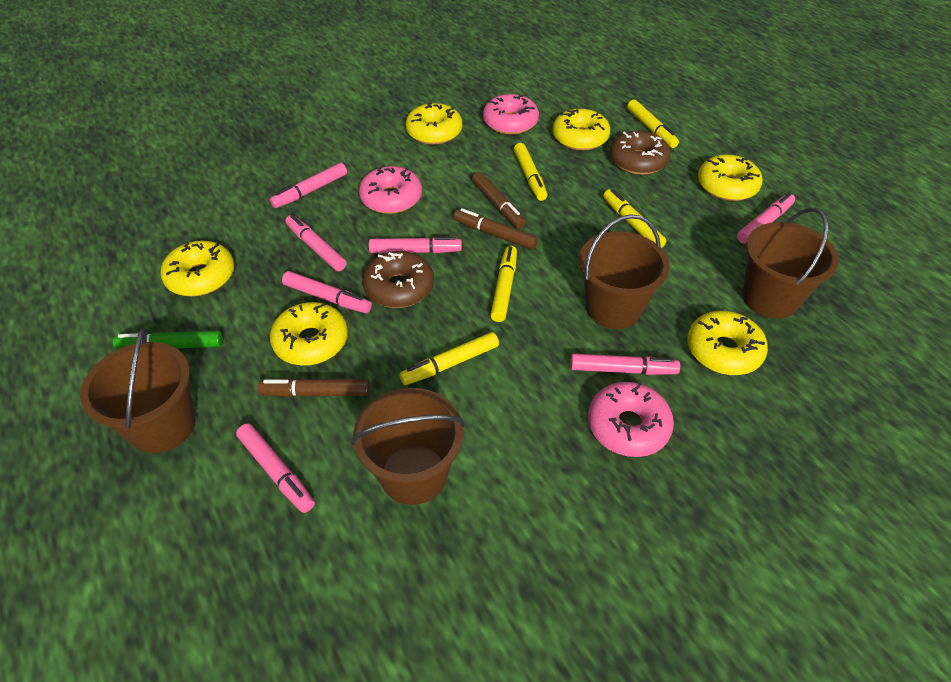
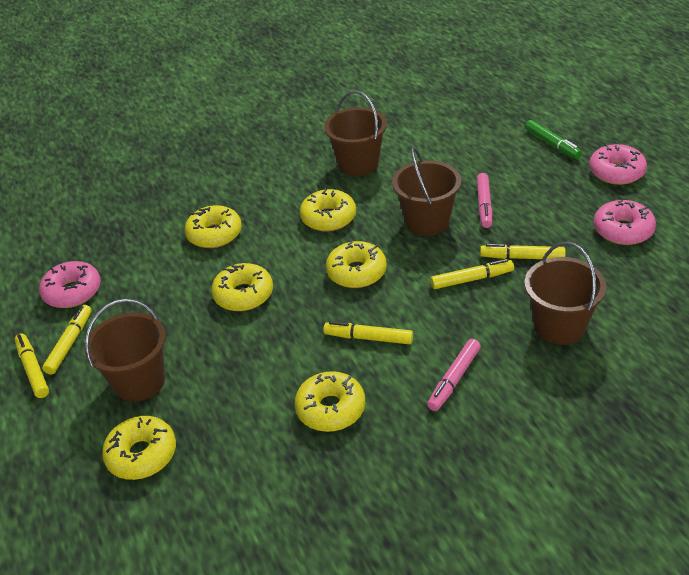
brown donut: 2 -> 0
brown marker: 3 -> 0
pink marker: 7 -> 2

